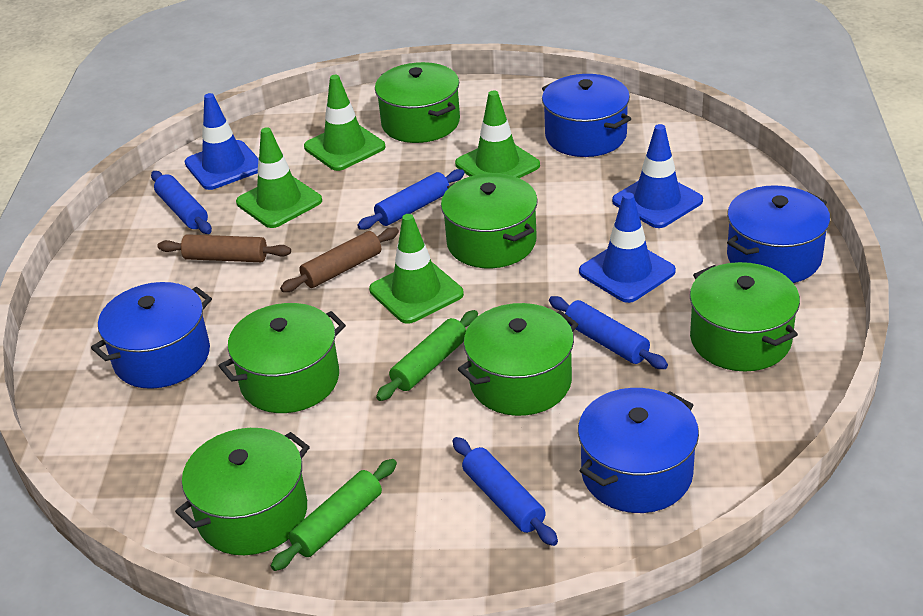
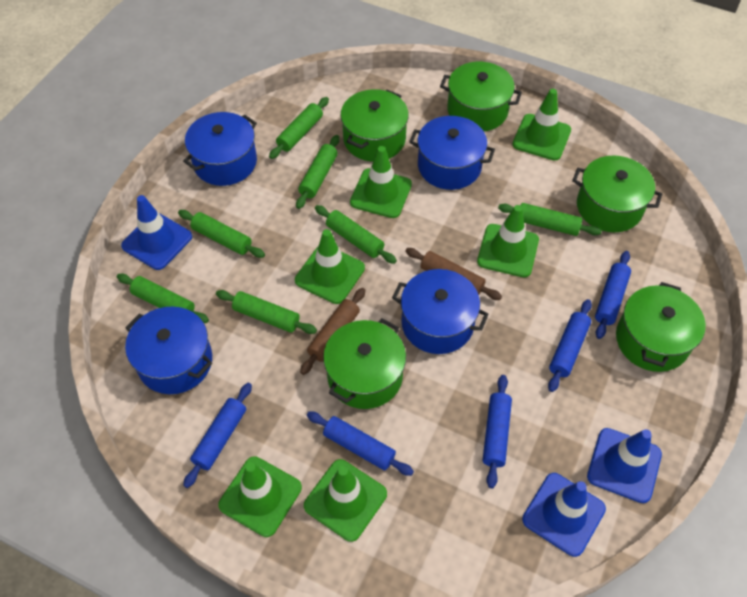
blue rolling pin: 4 -> 5
green pot: 6 -> 5
green rolling pin: 2 -> 7
green traffic cone: 4 -> 6

